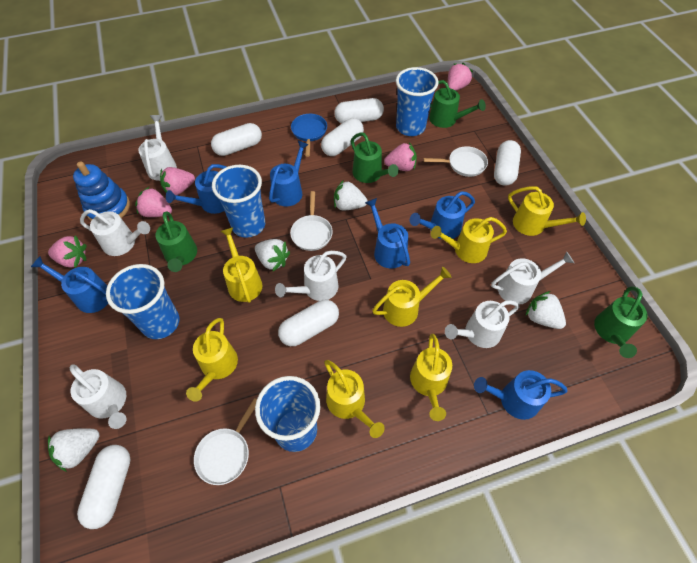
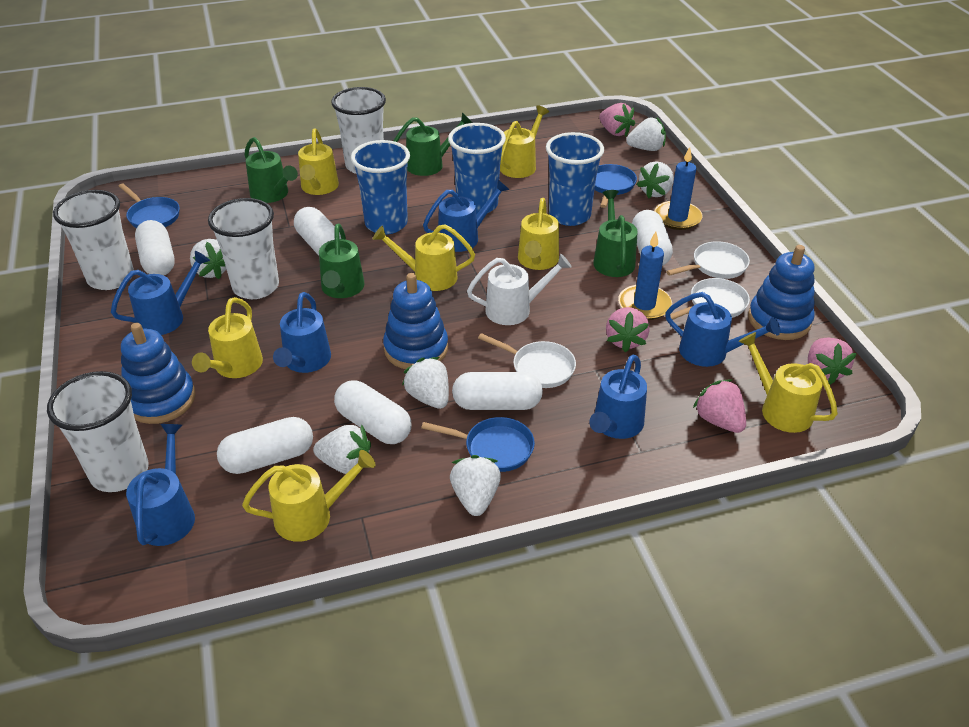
blue candle: 0 -> 2
blue cup: 4 -> 3
blue pan: 1 -> 3
blue stacking toy: 1 -> 3
pink strawberry: 5 -> 4
white cup: 0 -> 4
white strawberry: 4 -> 6
white watering can: 6 -> 1

